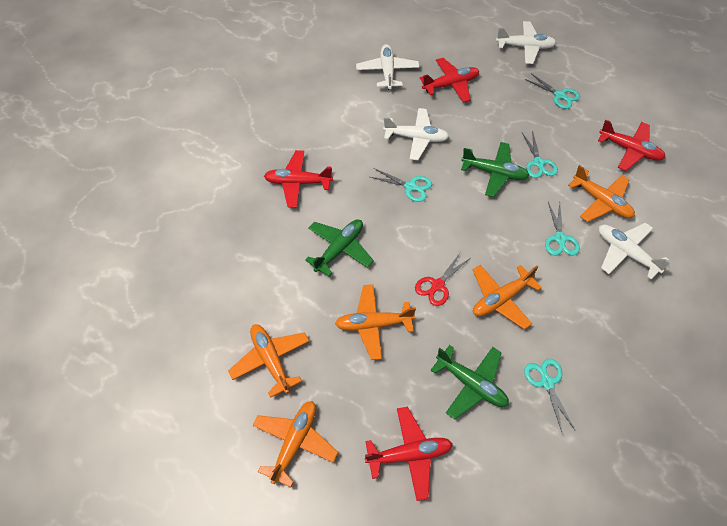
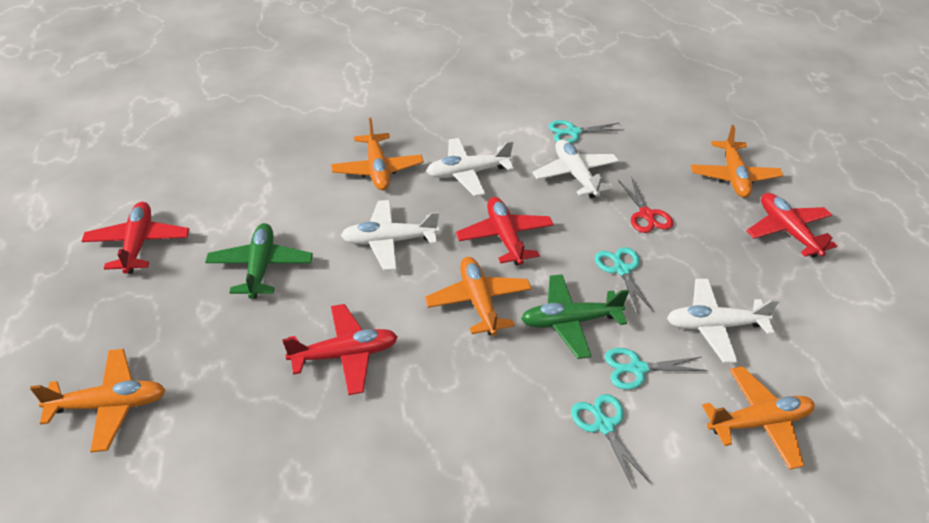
green plane: 3 -> 2
turquoise scissors: 5 -> 4

